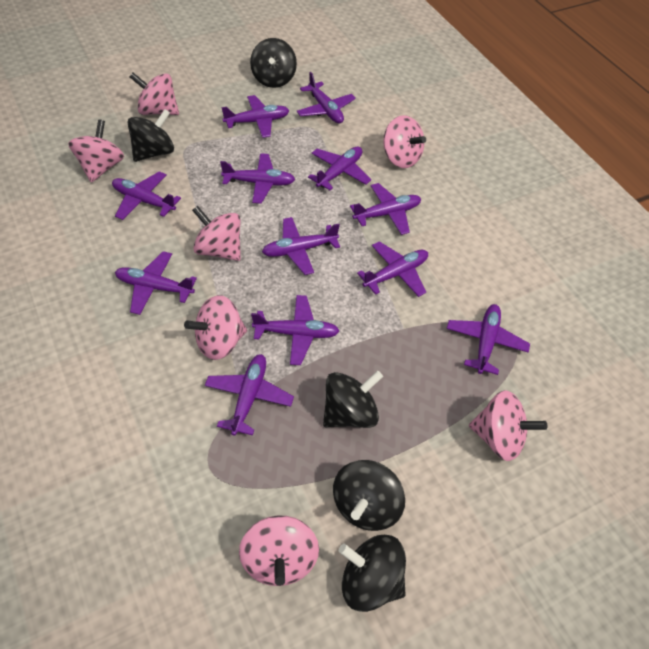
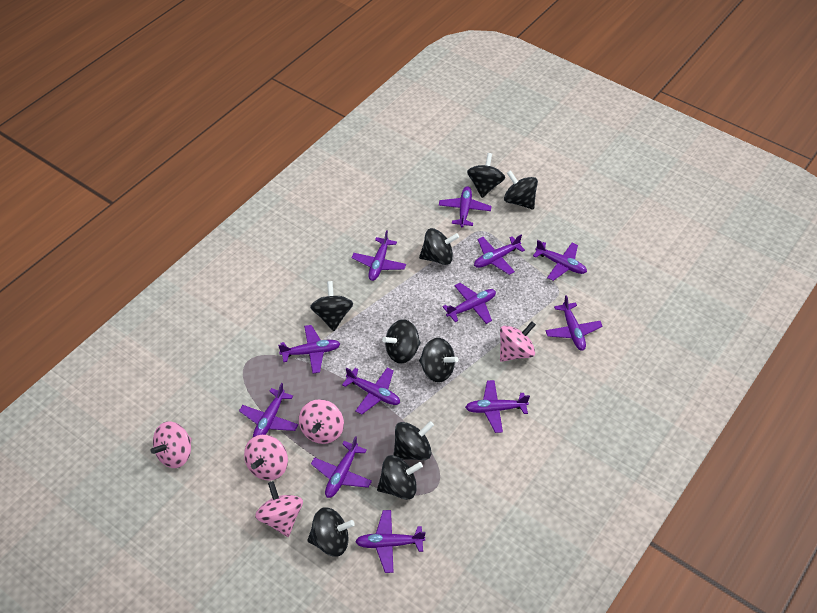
black spinning top: 5 -> 9
pink spinning top: 7 -> 5

